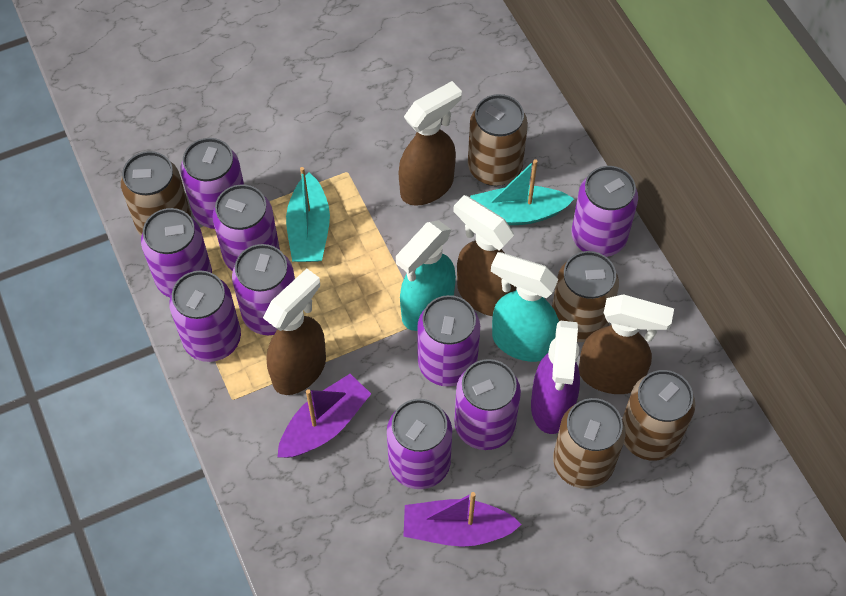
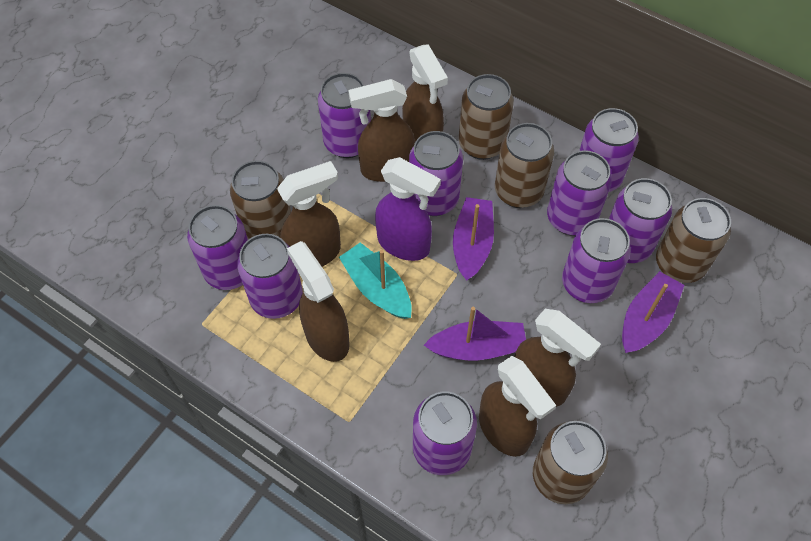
brown spray bottle: 4 -> 6
purple boat: 2 -> 3
turquoise boat: 2 -> 1
turquoise spray bottle: 2 -> 0

